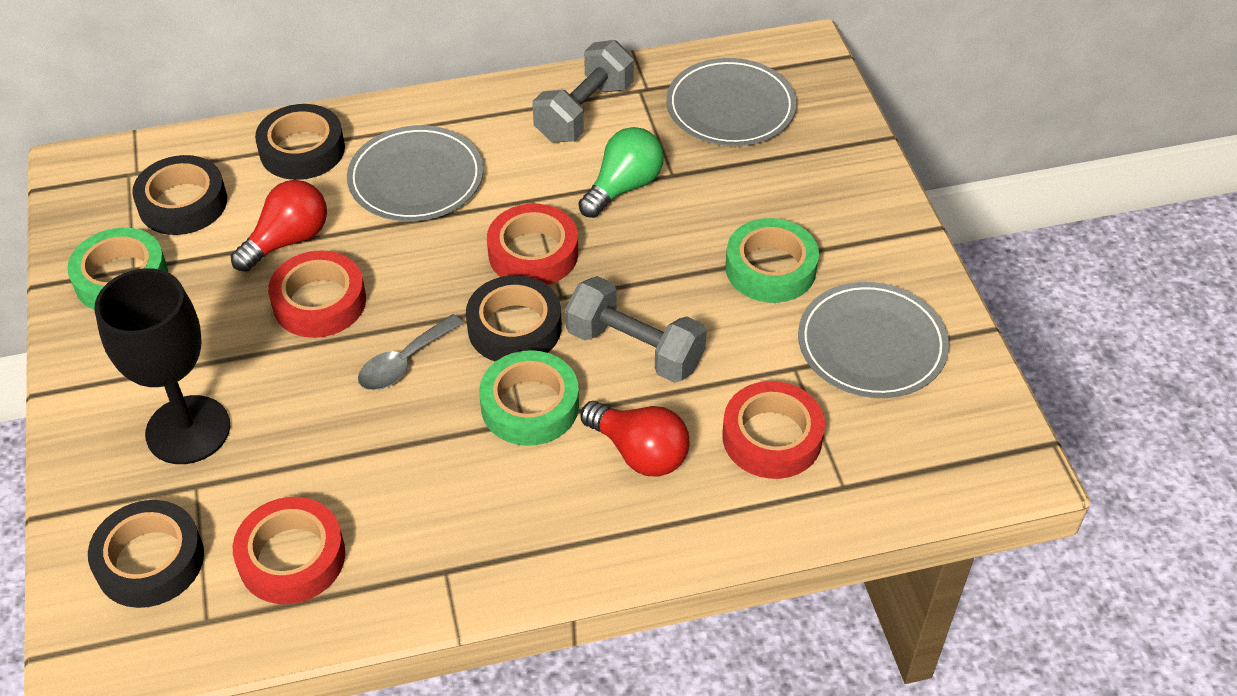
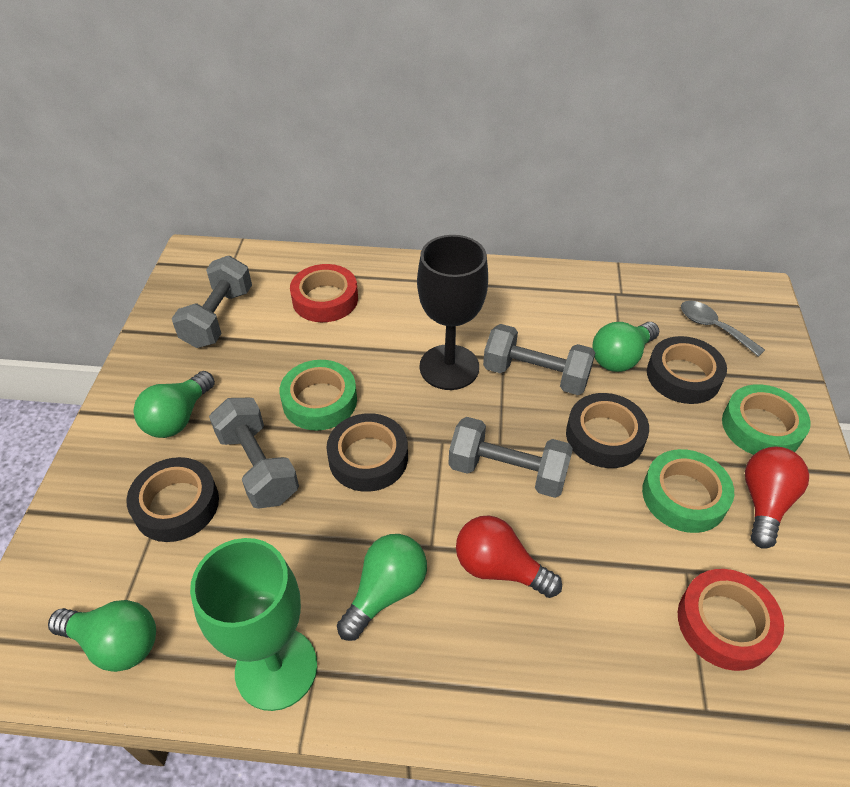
green goblet: 0 -> 1
green light bulb: 1 -> 4
grey dumbbell: 2 -> 4
grey plate: 3 -> 0
red tape: 4 -> 2

